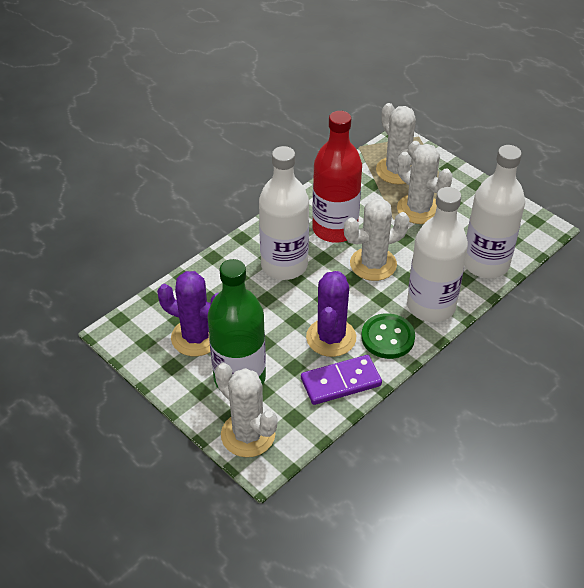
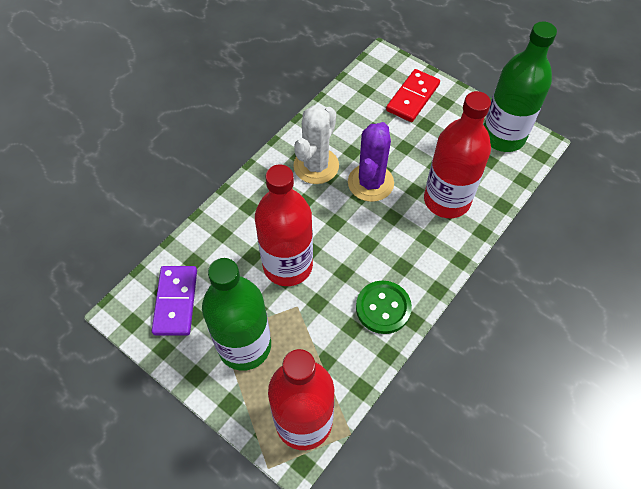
green bottle: 1 -> 2
purple cactus: 2 -> 1
red bottle: 1 -> 3
red domino: 0 -> 1
white bottle: 3 -> 0
white cactus: 4 -> 1

